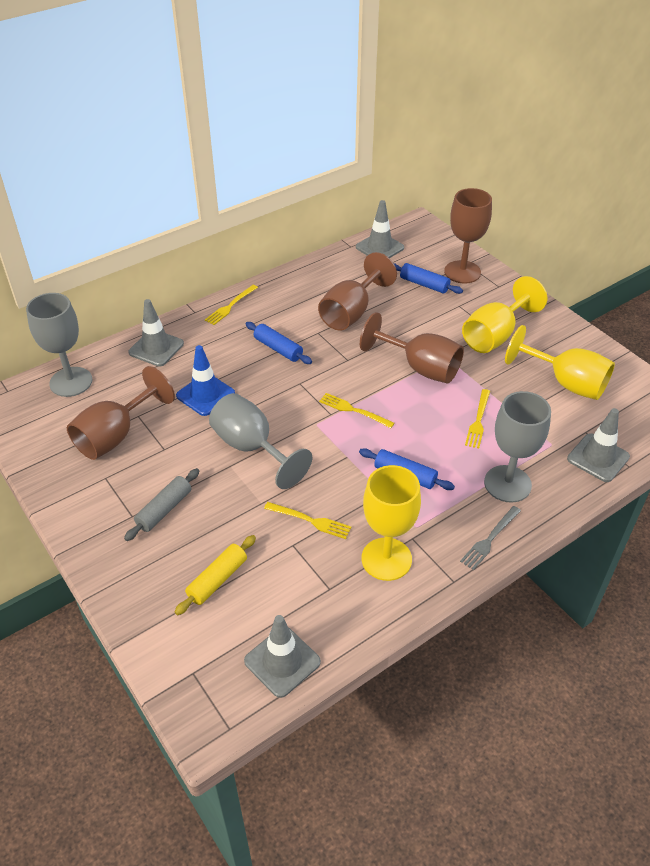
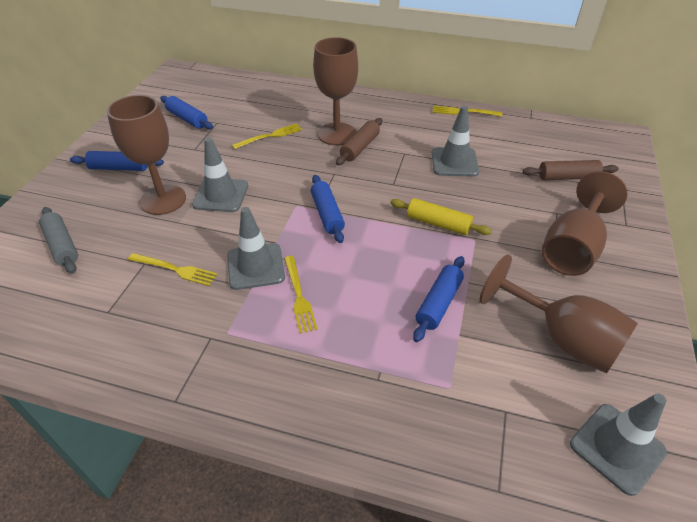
blue rolling pin: 3 -> 4
blue traffic cone: 1 -> 0
brown rolling pin: 0 -> 2
grey fork: 1 -> 0
grey goblet: 3 -> 0
yellow goblet: 3 -> 0

